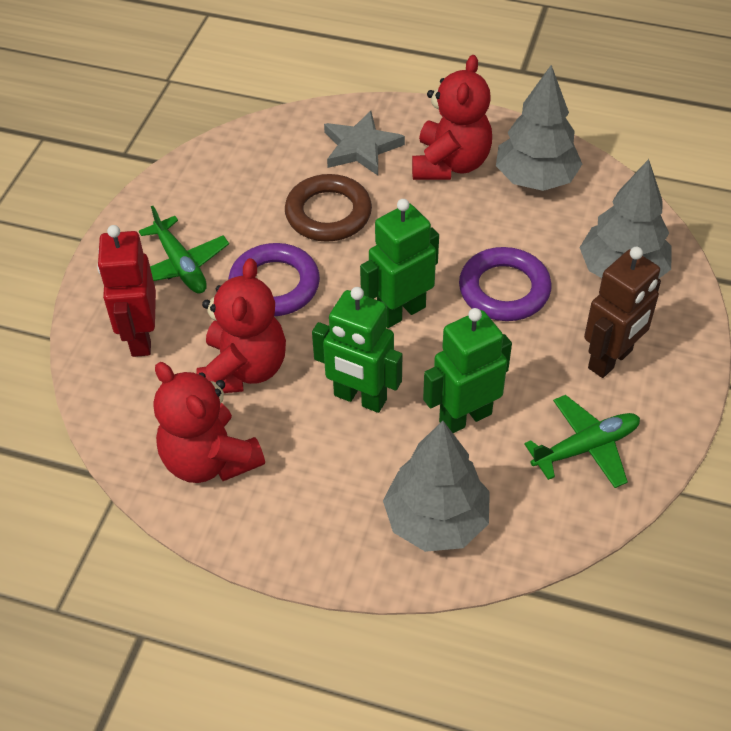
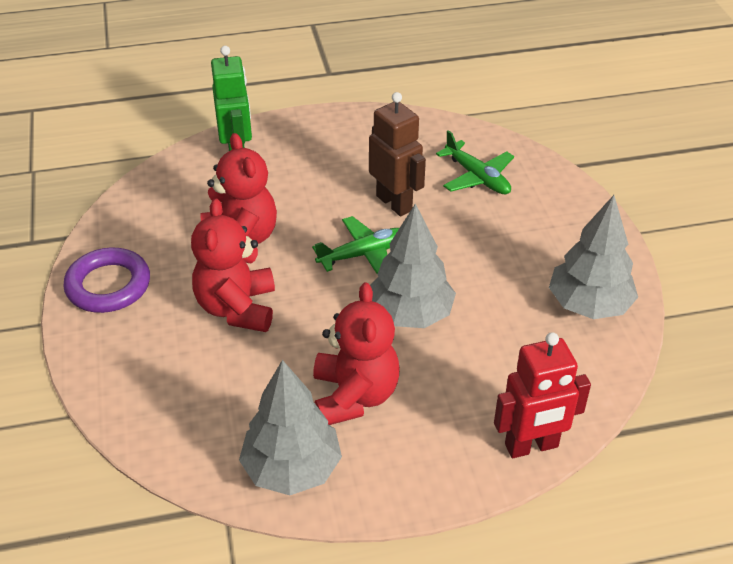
brown ring: 1 -> 0
green robot: 3 -> 1
grey star: 1 -> 0
purple ring: 2 -> 1

